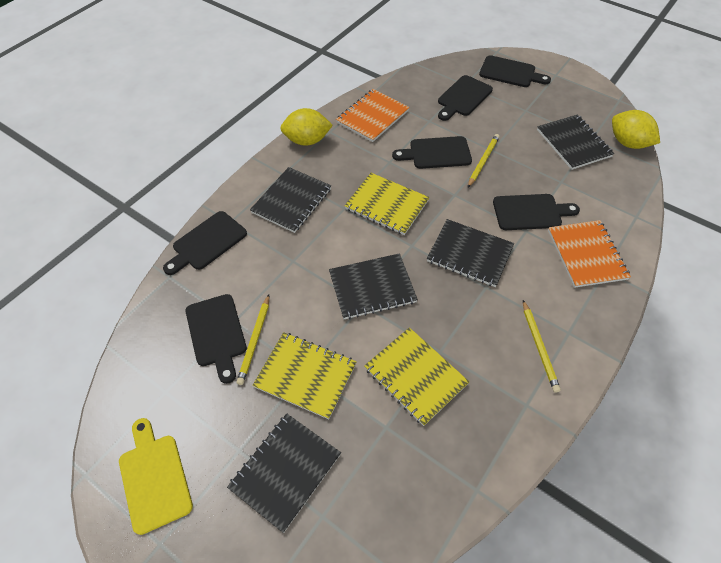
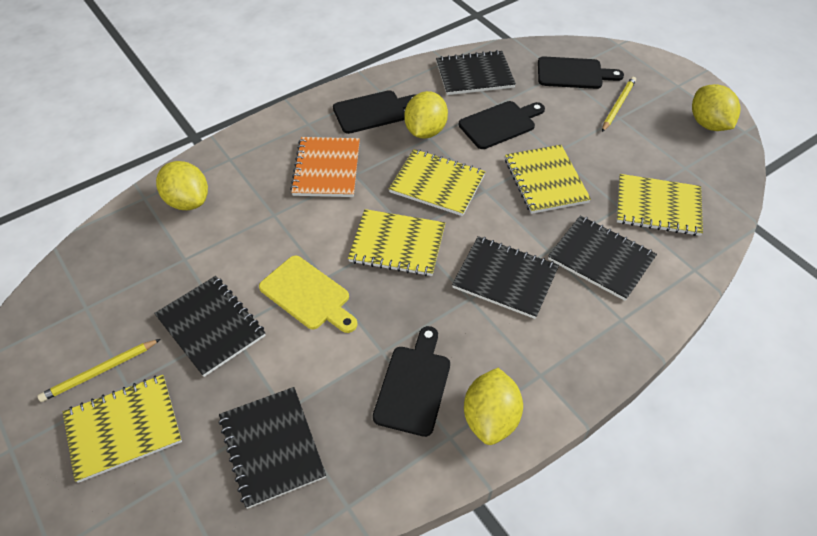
black cutting board: 6 -> 4
orange notebook: 2 -> 1
yellow lemon: 2 -> 4
yellow notebook: 3 -> 5
yellow pencil: 3 -> 2

